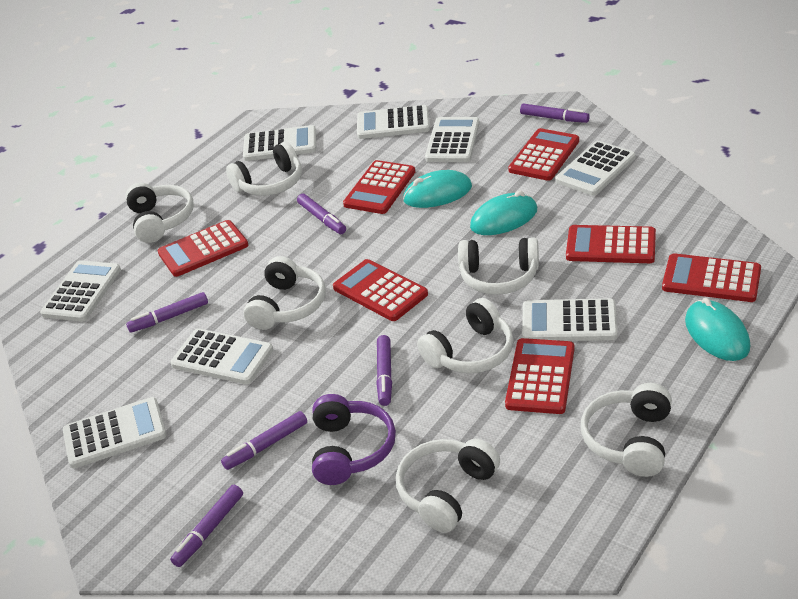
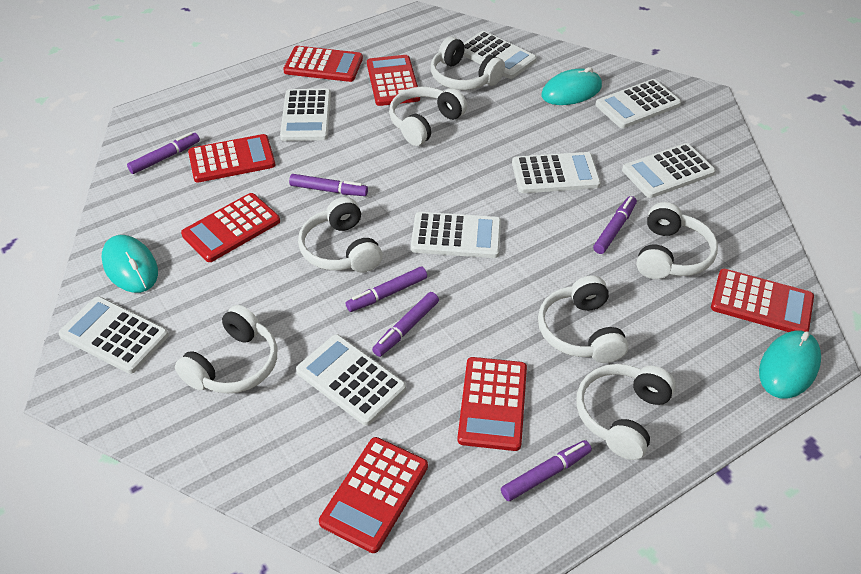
purple headphones: 1 -> 0

